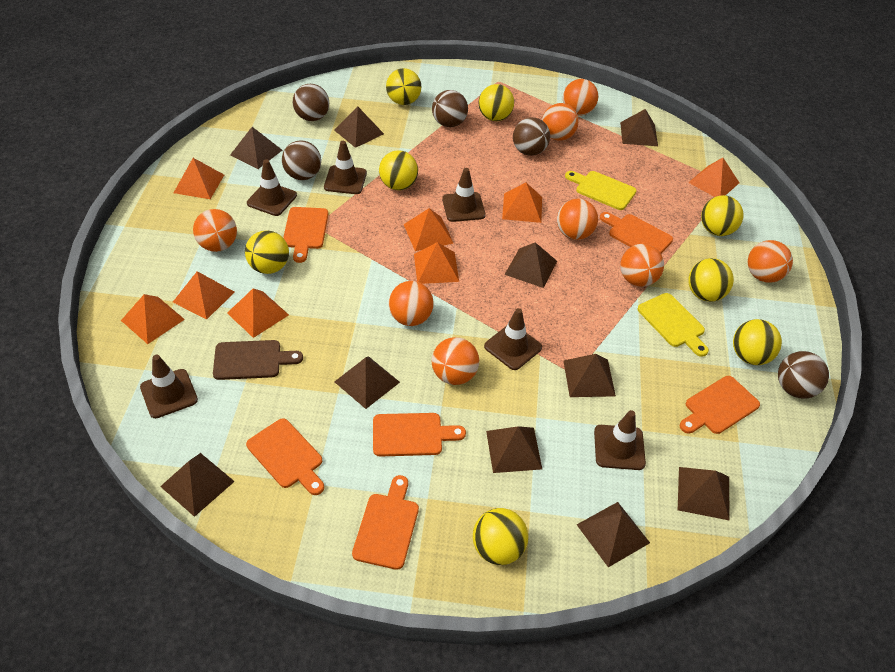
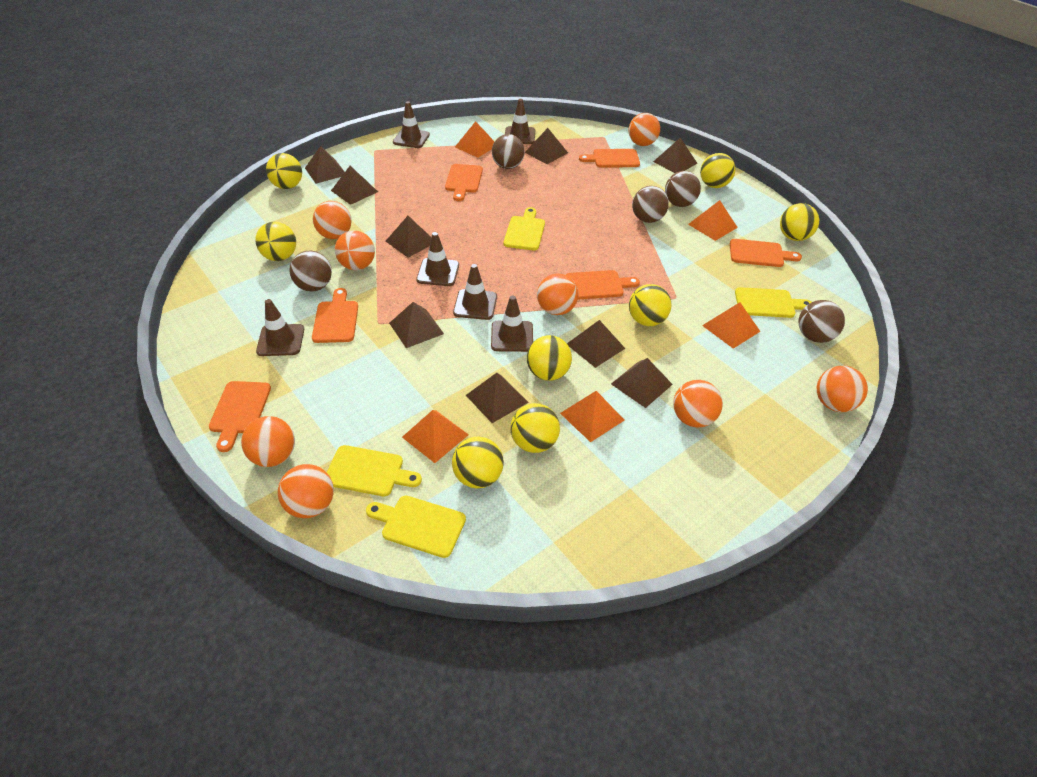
brown cutting board: 1 -> 0
brown pyramid: 10 -> 9
orange pyramid: 8 -> 5
yellow cutting board: 2 -> 4

